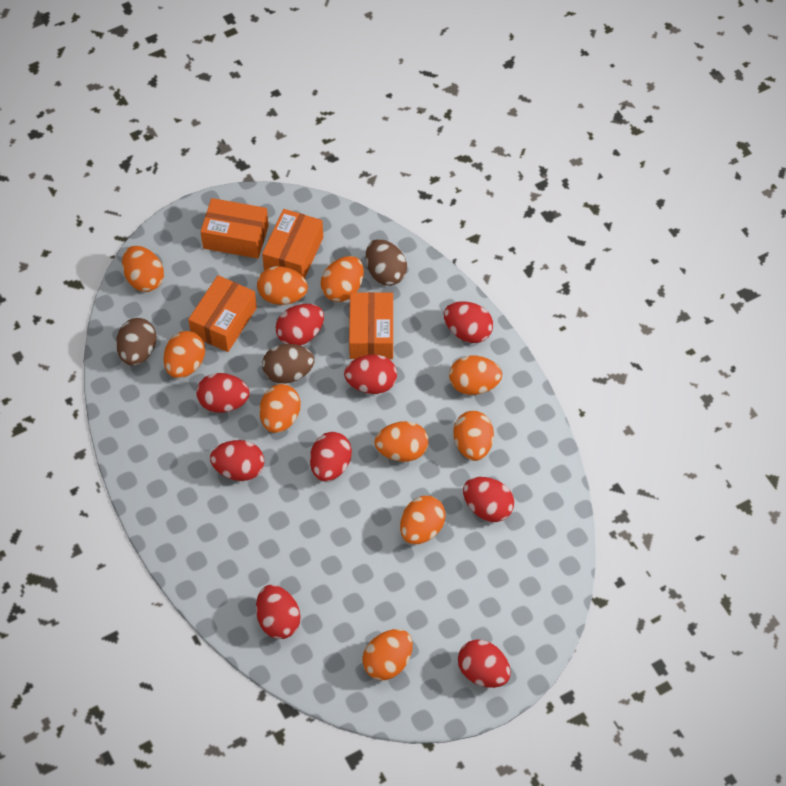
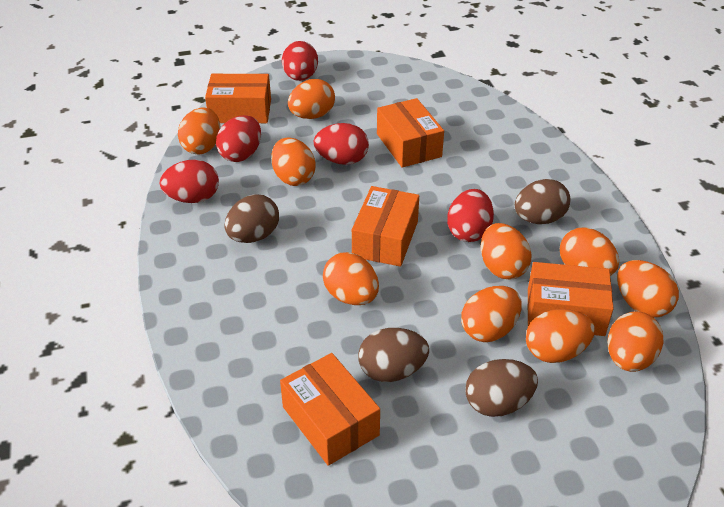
brown egg: 3 -> 4
orange box: 4 -> 5
red egg: 9 -> 5

